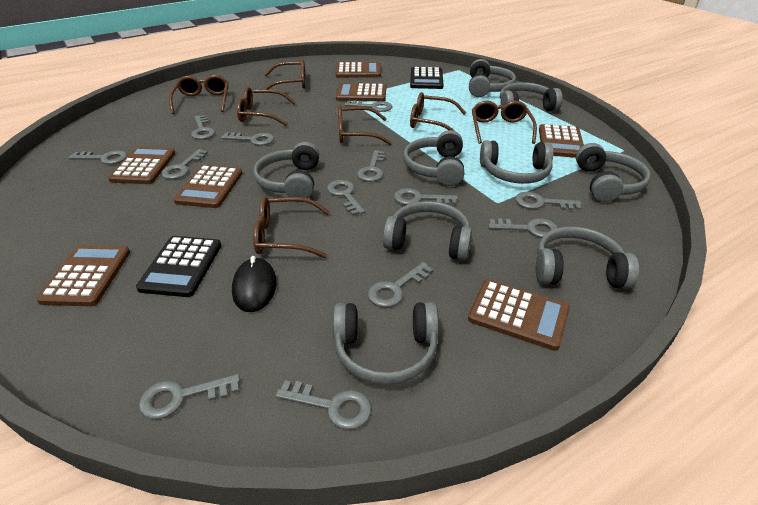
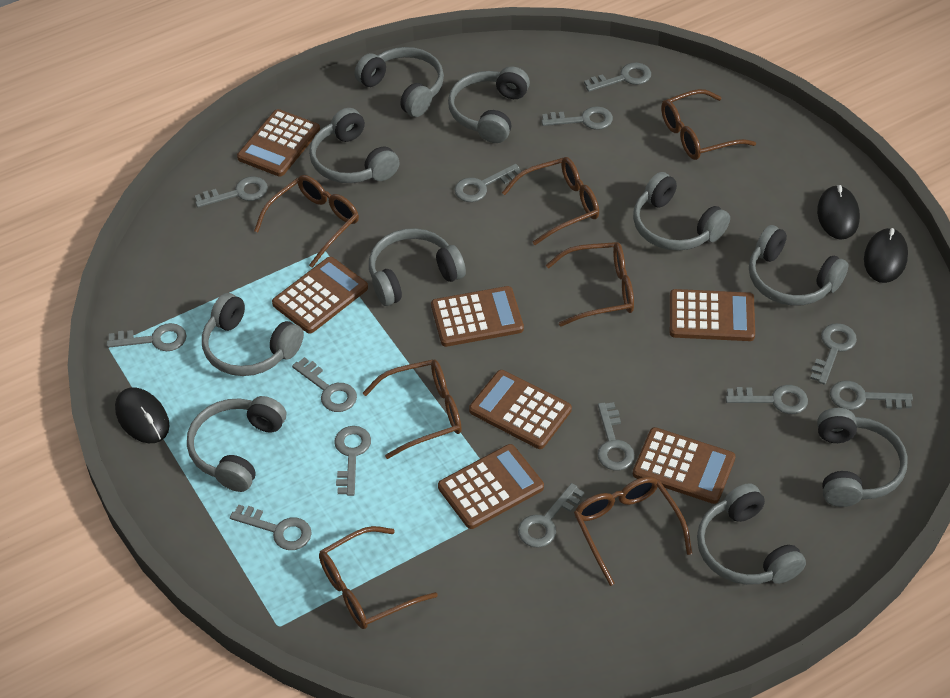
black calculator: 2 -> 0
black mouse: 1 -> 3
grey headphones: 9 -> 10

